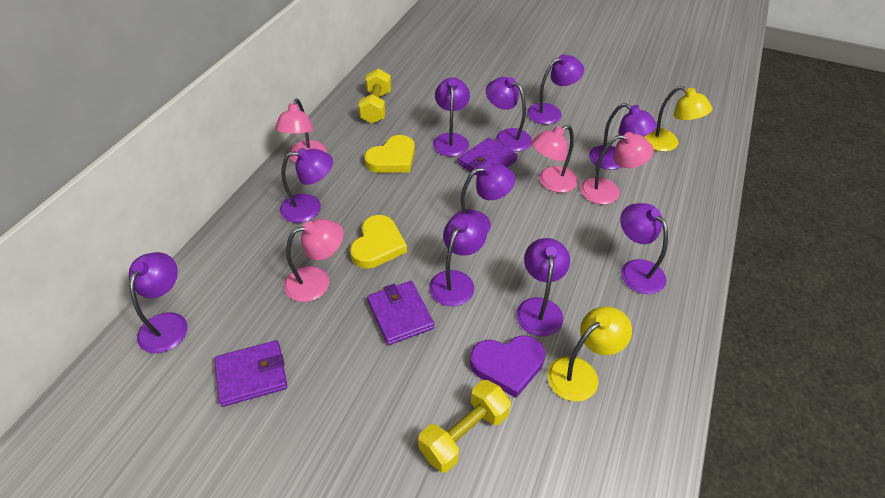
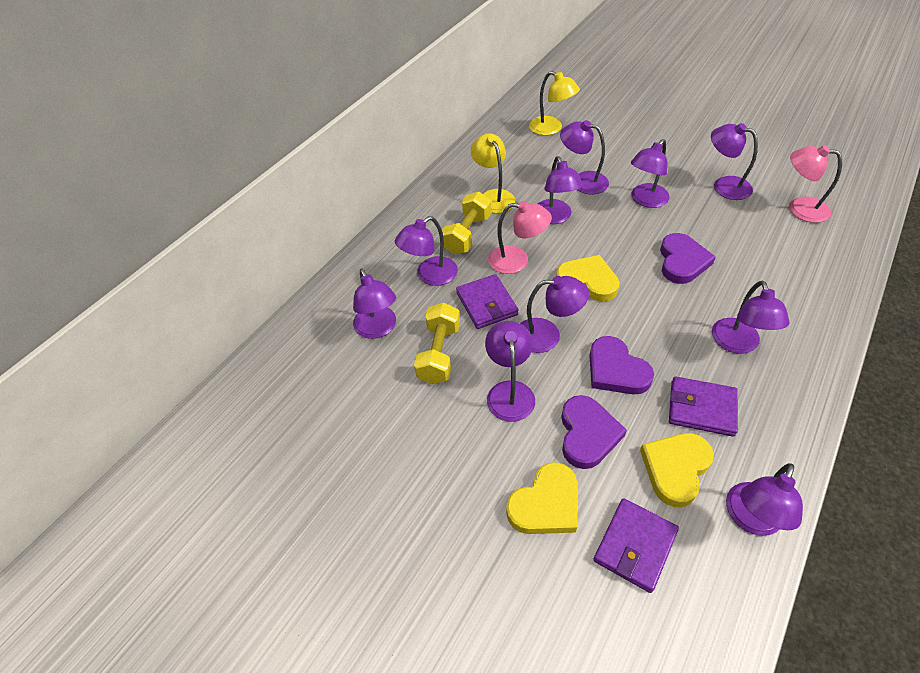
pink lamp: 4 -> 2
purple heart: 1 -> 3
yellow heart: 2 -> 3

